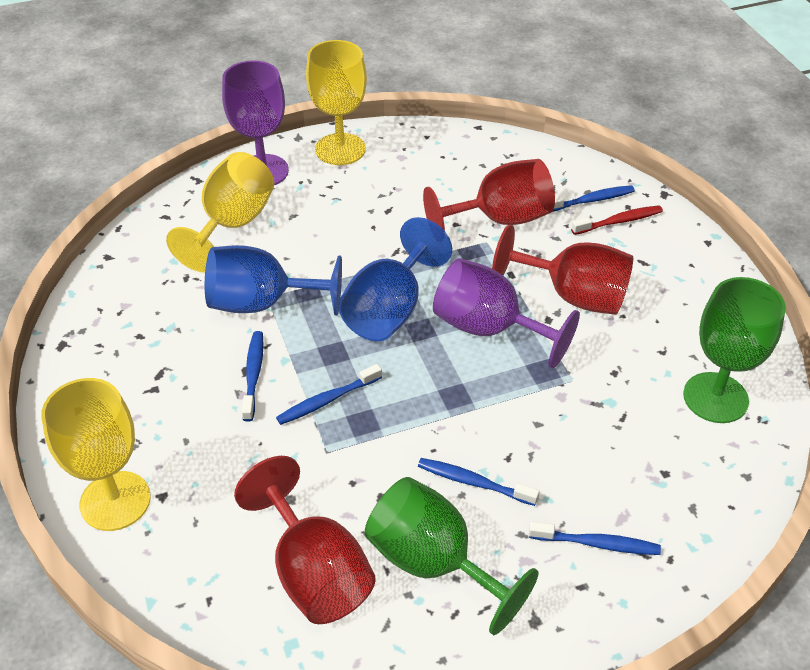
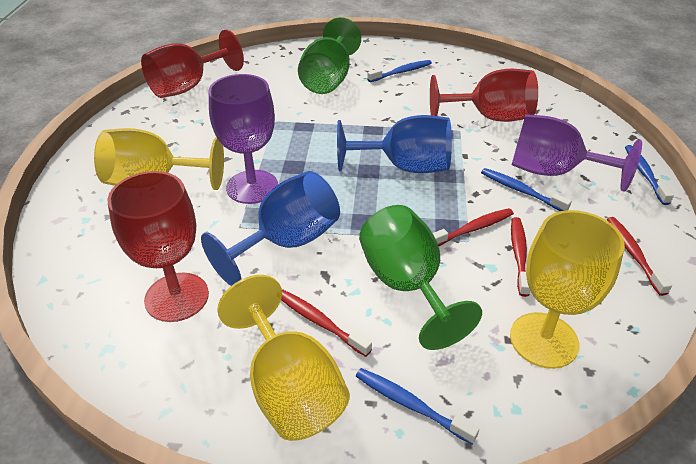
blue toothbrush: 5 -> 4
red toothbrush: 1 -> 4

